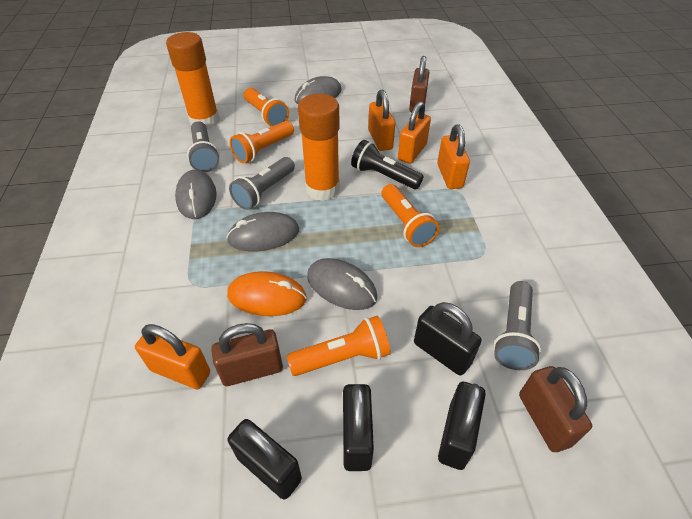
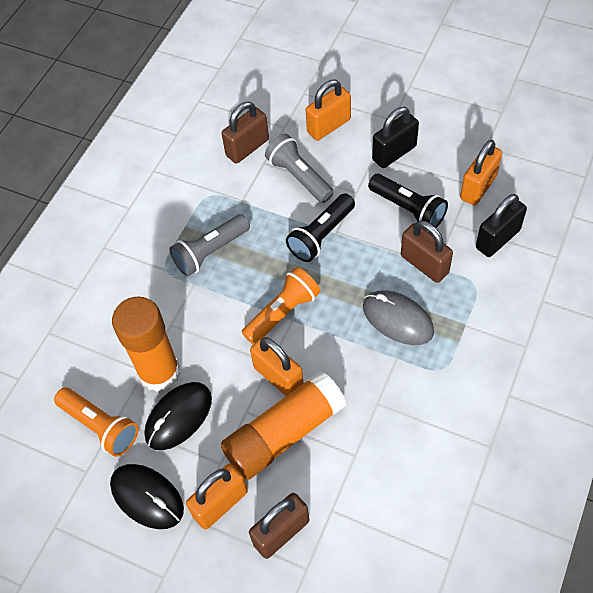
black flashlight: 1 -> 2
black mouse: 0 -> 2
black padlock: 4 -> 2
grey flashlight: 3 -> 2
grey mouse: 4 -> 1
orange flashlight: 4 -> 2
orange mouse: 1 -> 0

